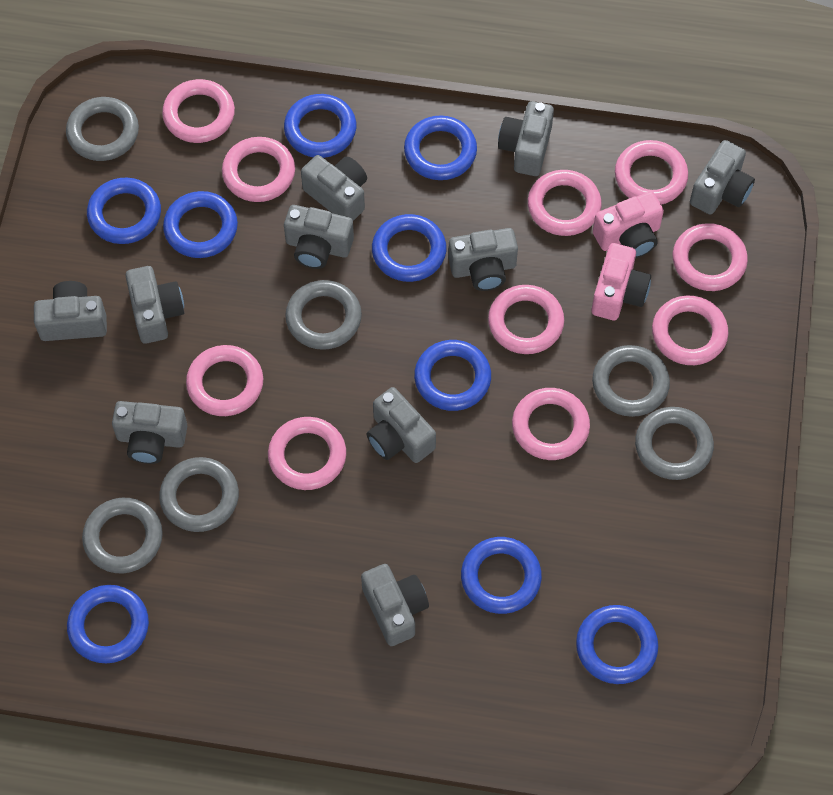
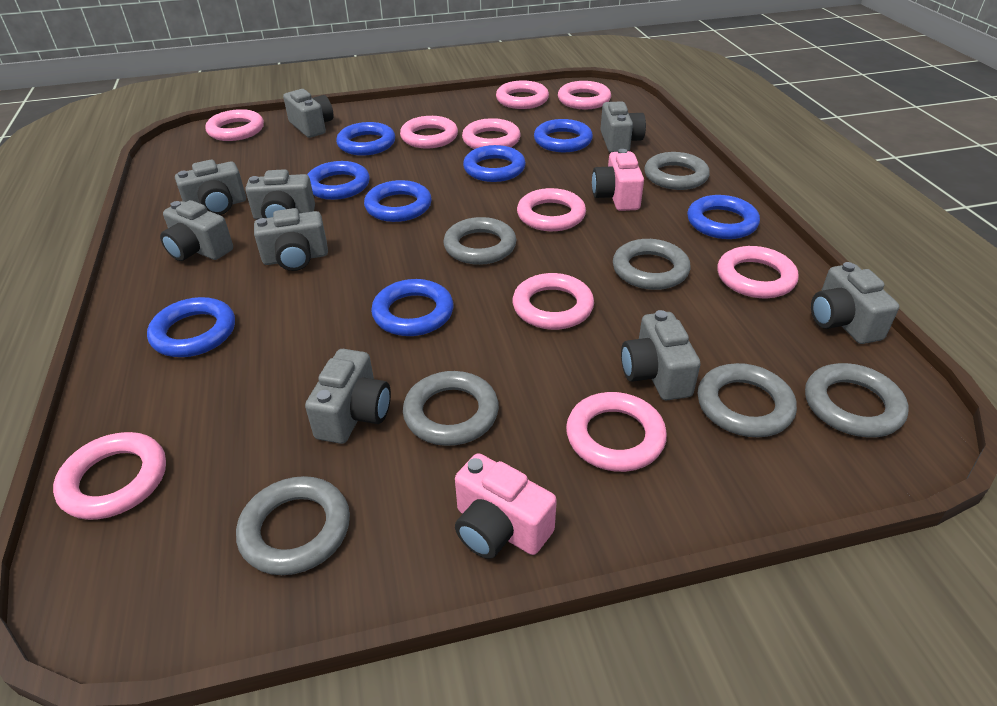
blue ring: 9 -> 8
grey camera: 10 -> 9
grey ring: 6 -> 7

